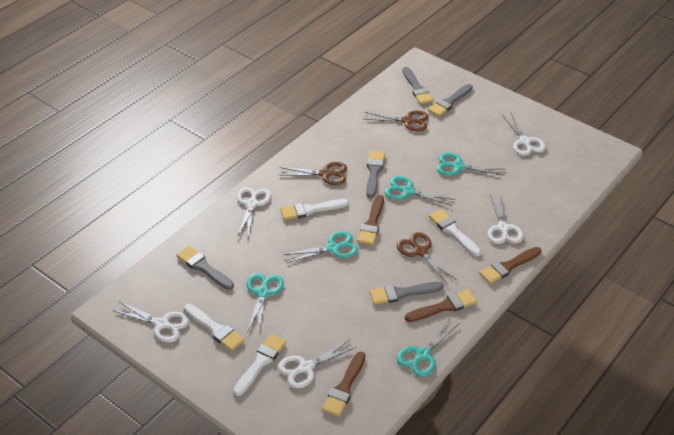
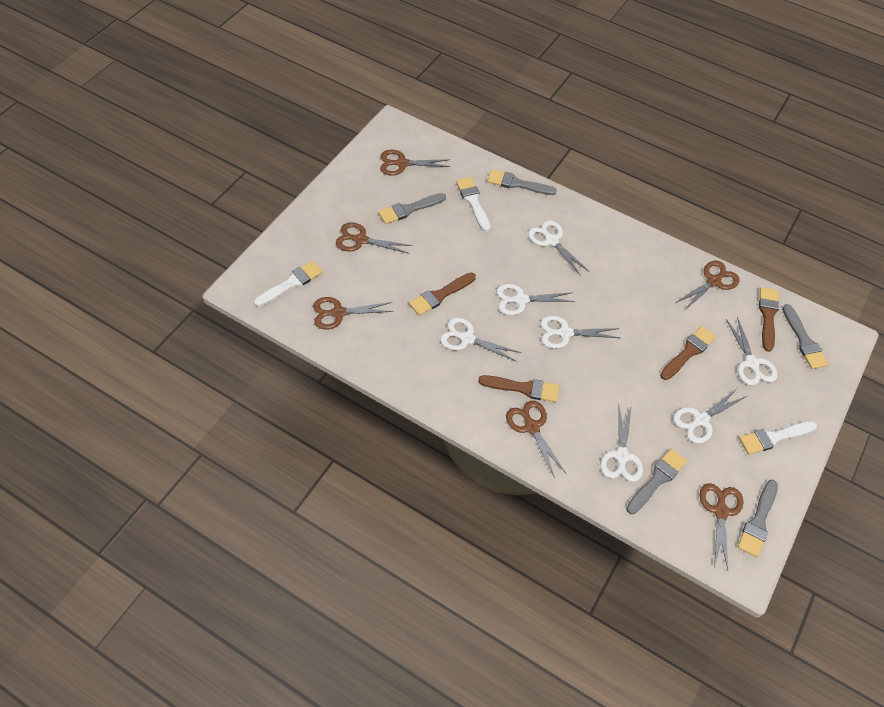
brown scissors: 3 -> 6
turquoise scissors: 5 -> 0
white brush: 4 -> 3
white scissors: 5 -> 7

